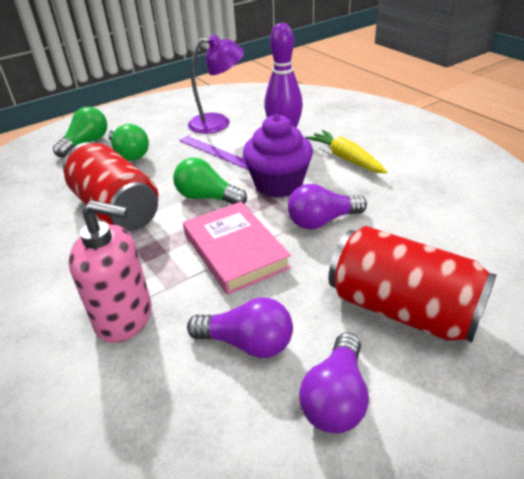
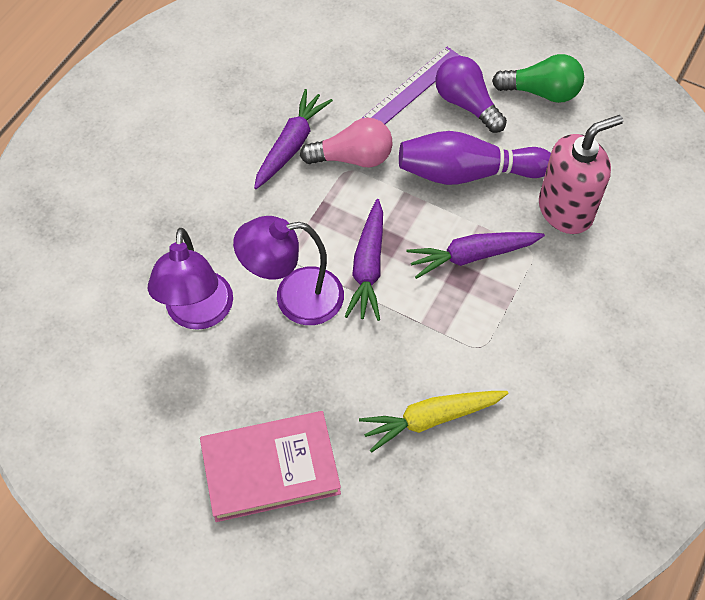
green light bulb: 3 -> 1
pink light bulb: 0 -> 1
purple carrot: 0 -> 3
purple cupcake: 1 -> 0
purple lamp: 1 -> 2
purple light bulb: 3 -> 1
red can: 2 -> 0

